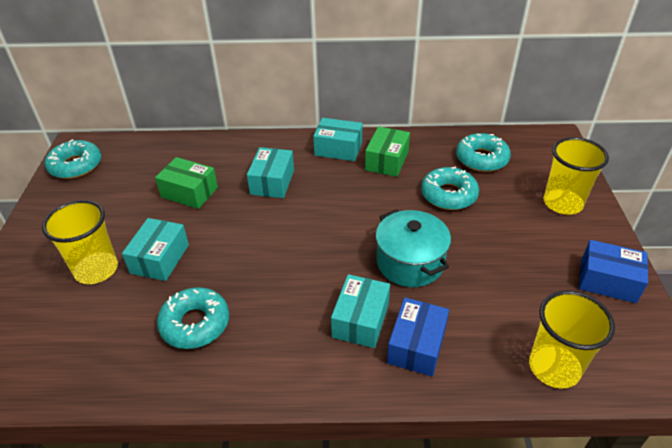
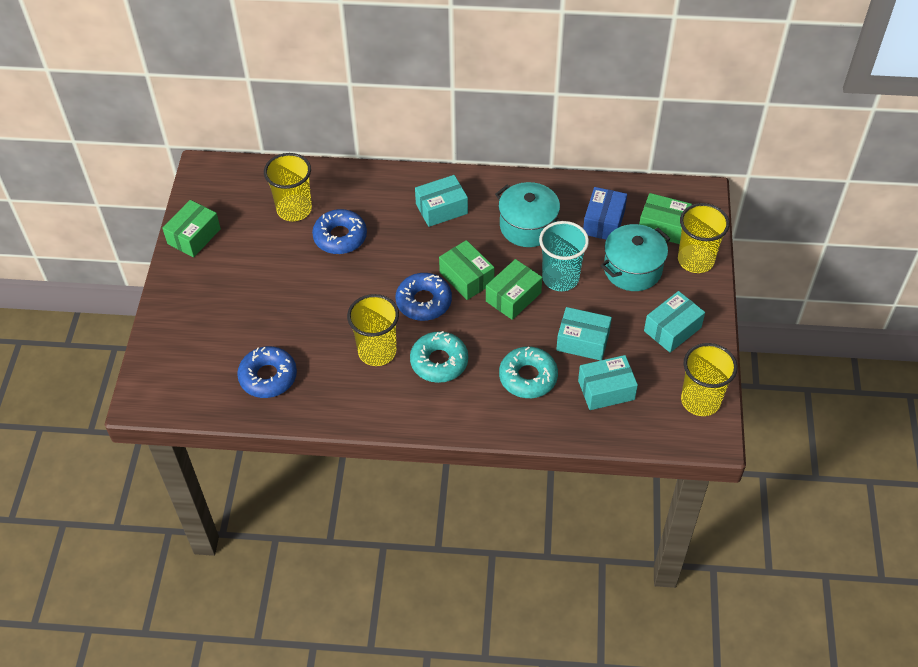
blue box: 2 -> 1
blue donut: 0 -> 3
green box: 2 -> 4
turquoise cup: 0 -> 1
turquoise donut: 4 -> 2
turquoise pot: 1 -> 2
yellow cup: 3 -> 4

